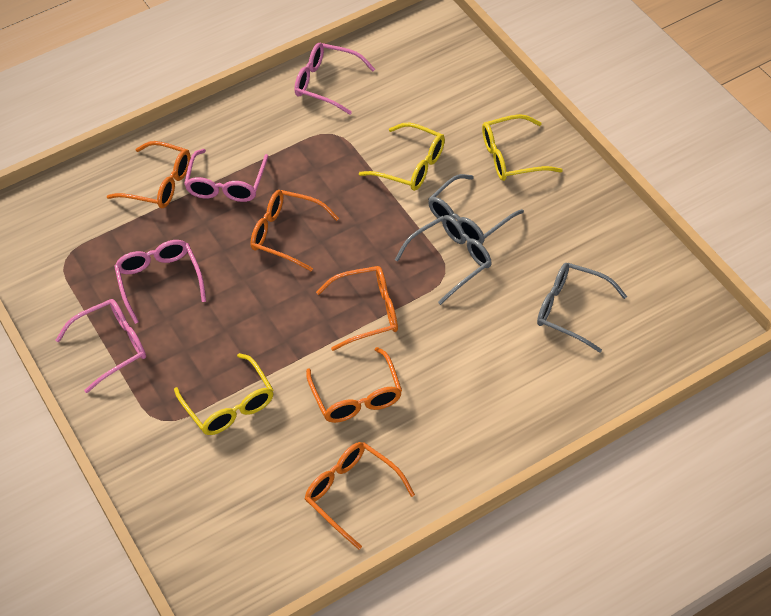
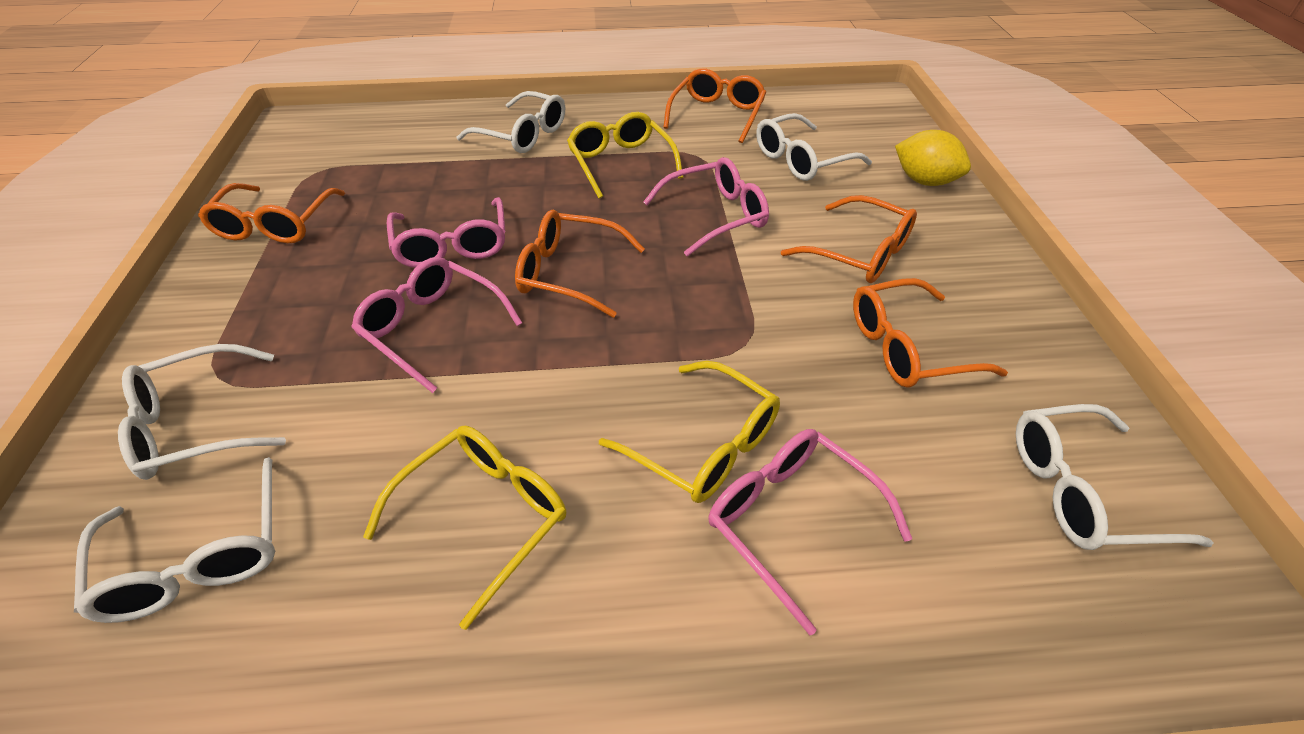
grey glasses: 3 -> 0
white glasses: 0 -> 5
yellow lemon: 0 -> 1

